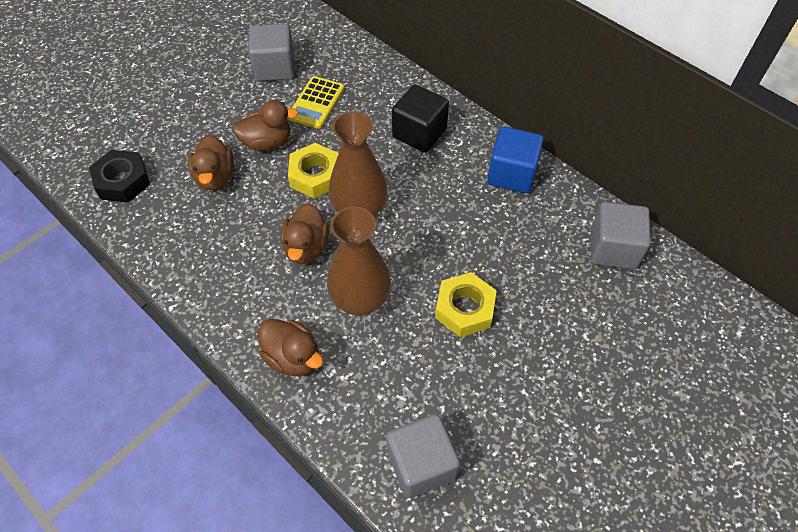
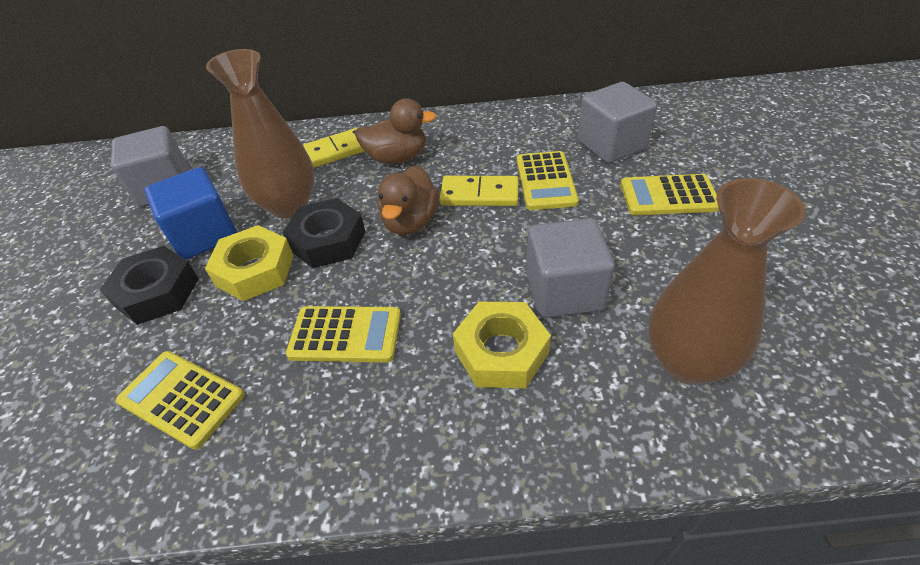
black cube: 1 -> 0
black nut: 1 -> 2
brown duck: 4 -> 2
yellow calculator: 1 -> 4
yellow domino: 0 -> 2

